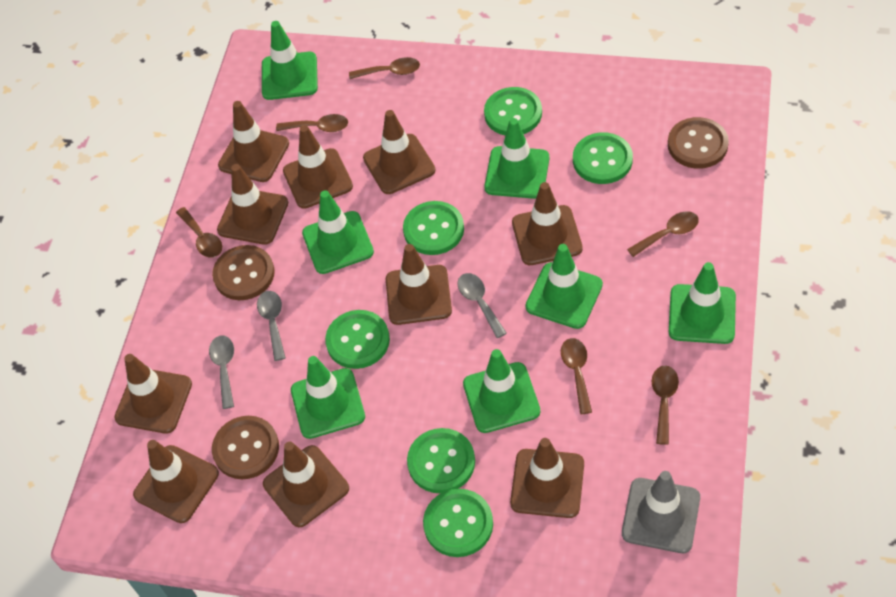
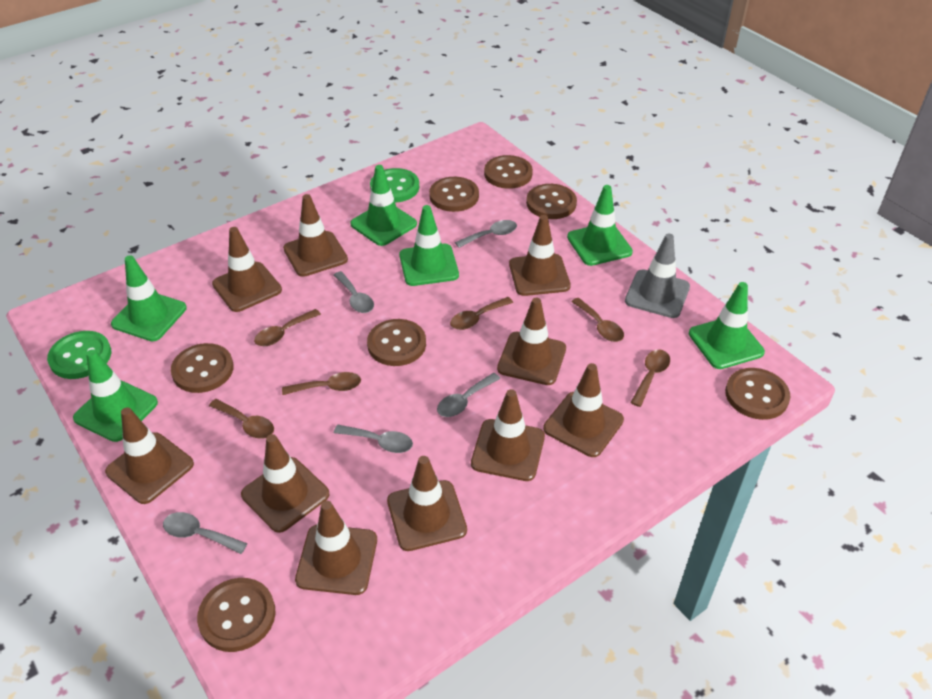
brown button: 3 -> 7
green button: 6 -> 2
green traffic cone: 7 -> 6
grey spoon: 3 -> 5

